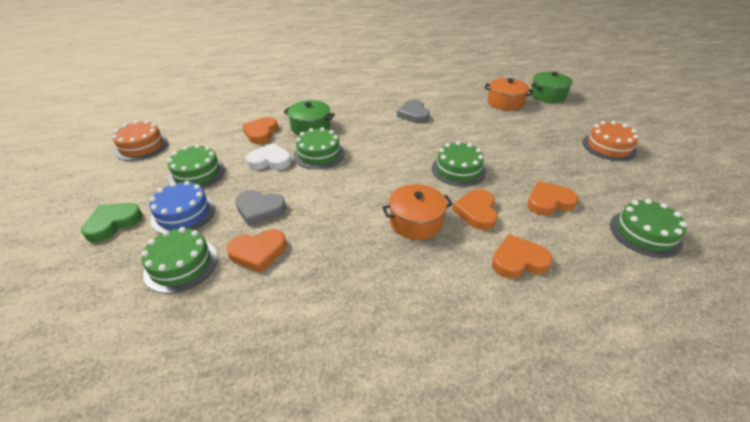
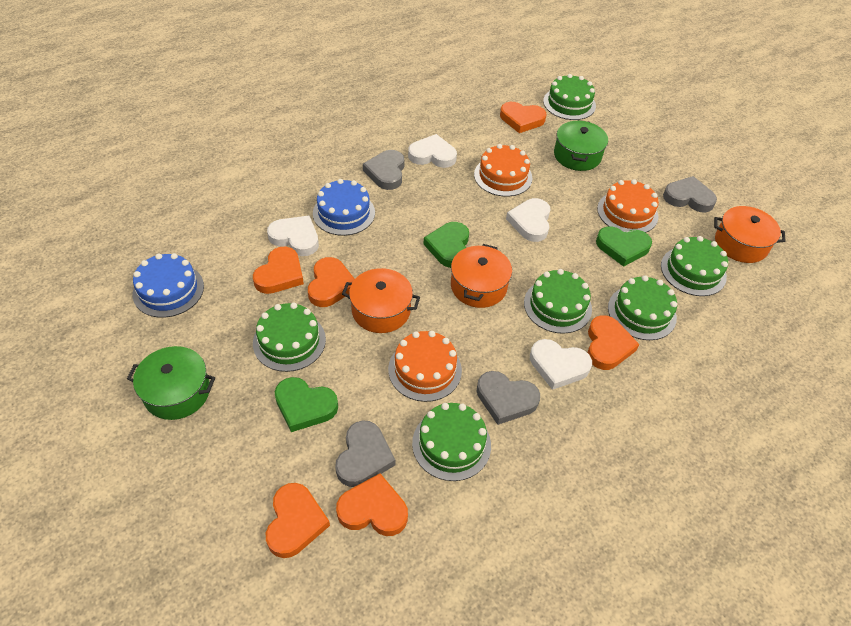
blue cake: 1 -> 2
green cake: 5 -> 6
green heart: 1 -> 3
grey heart: 2 -> 4
orange cake: 2 -> 3
orange heart: 5 -> 6
orange pot: 2 -> 3
white heart: 1 -> 4

